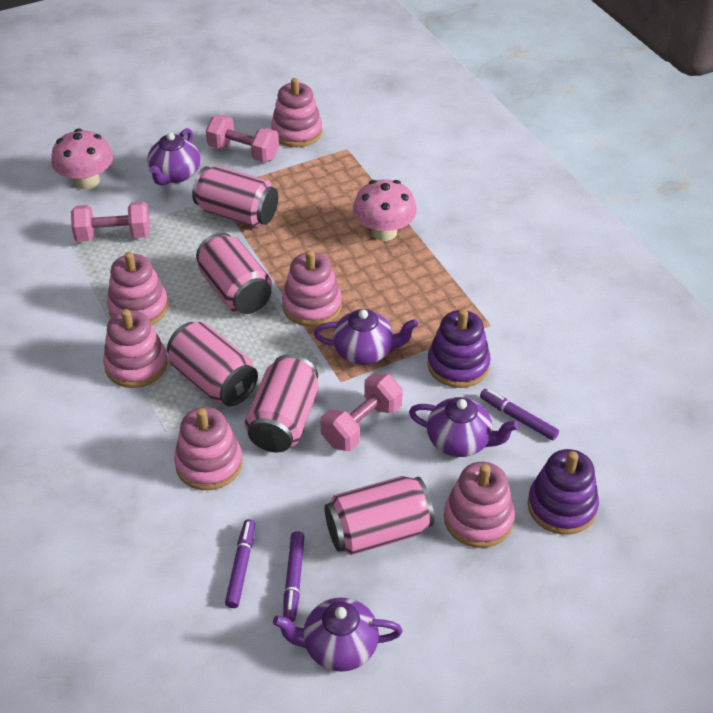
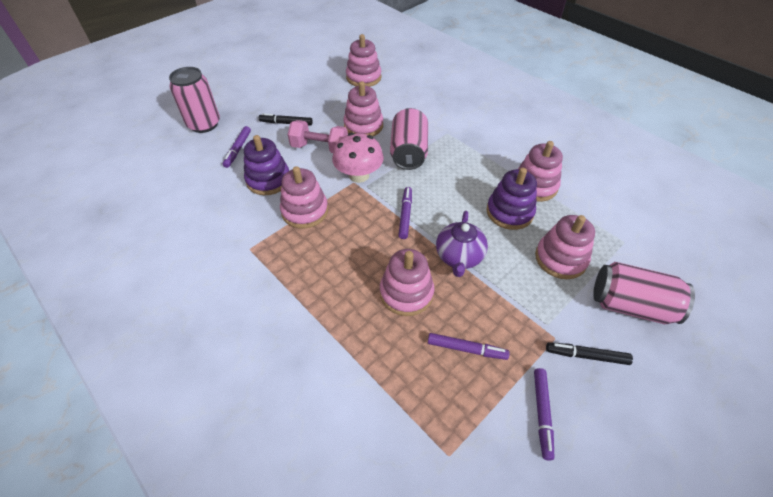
black marker: 0 -> 2
pink can: 5 -> 3
pink dumbbell: 3 -> 1
pink mushroom: 2 -> 1
purple marker: 3 -> 4
purple teapot: 4 -> 1

